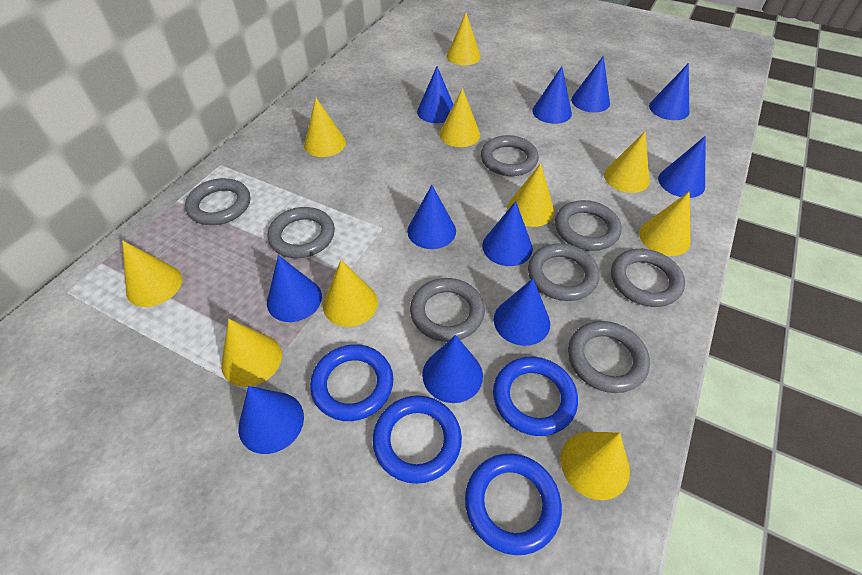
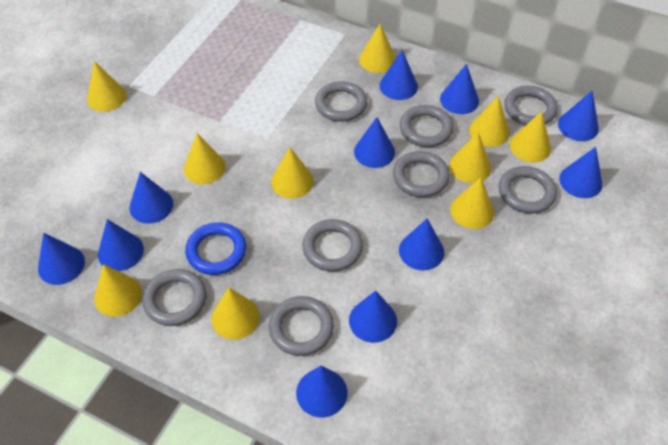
blue ring: 4 -> 1

